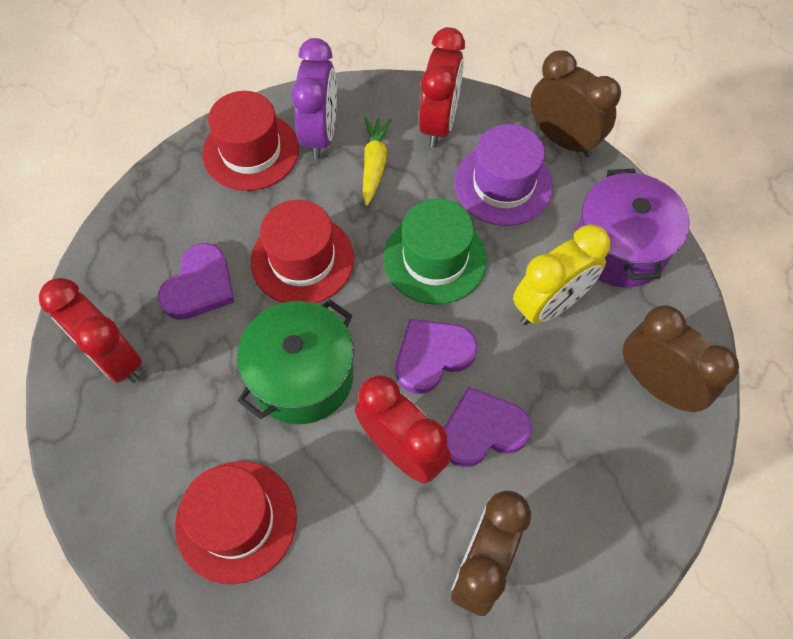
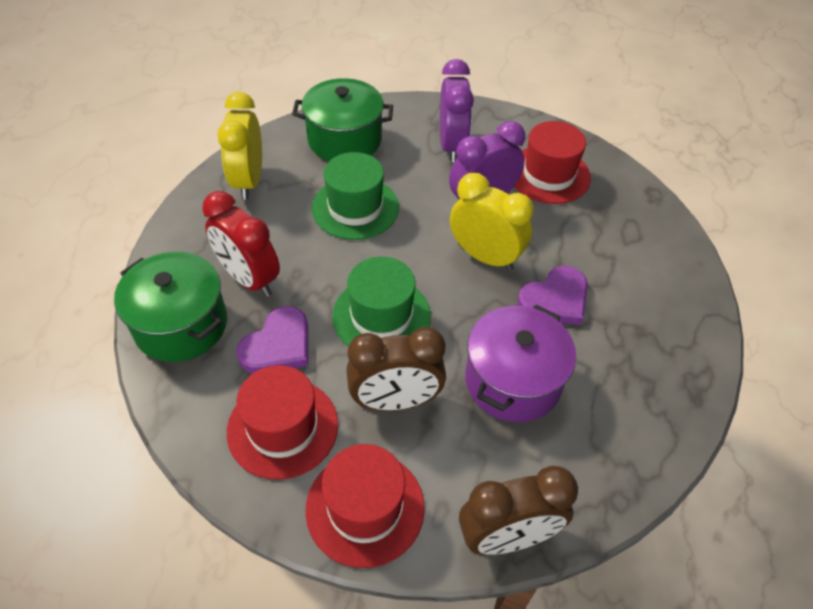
brown clock: 3 -> 2
green hat: 1 -> 2
green pot: 1 -> 2
purple clock: 1 -> 2
purple hat: 1 -> 0
purple heart: 3 -> 2
red clock: 3 -> 1
yellow carrot: 1 -> 0
yellow clock: 1 -> 2

